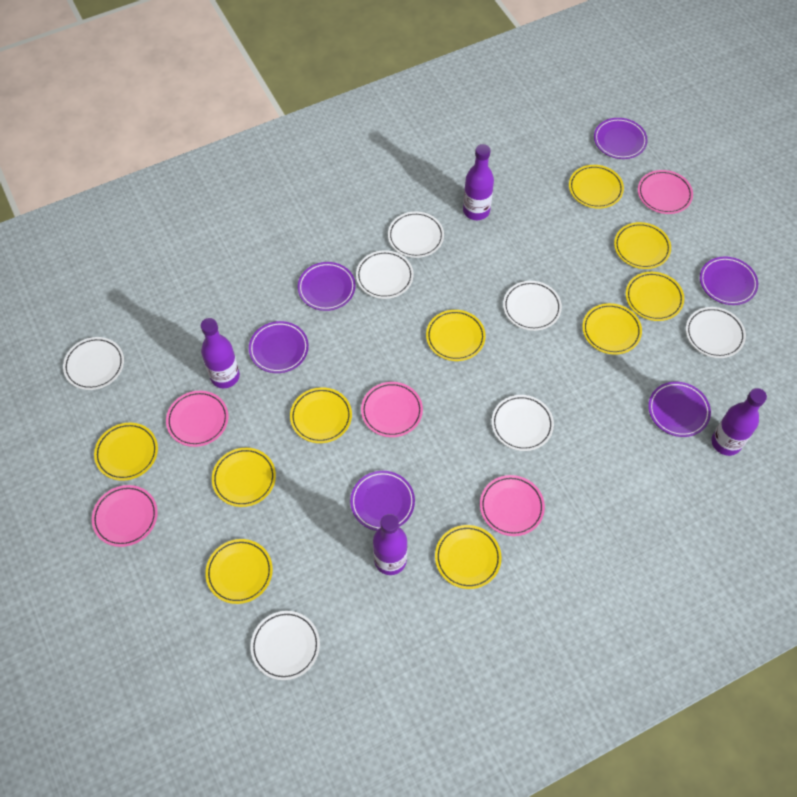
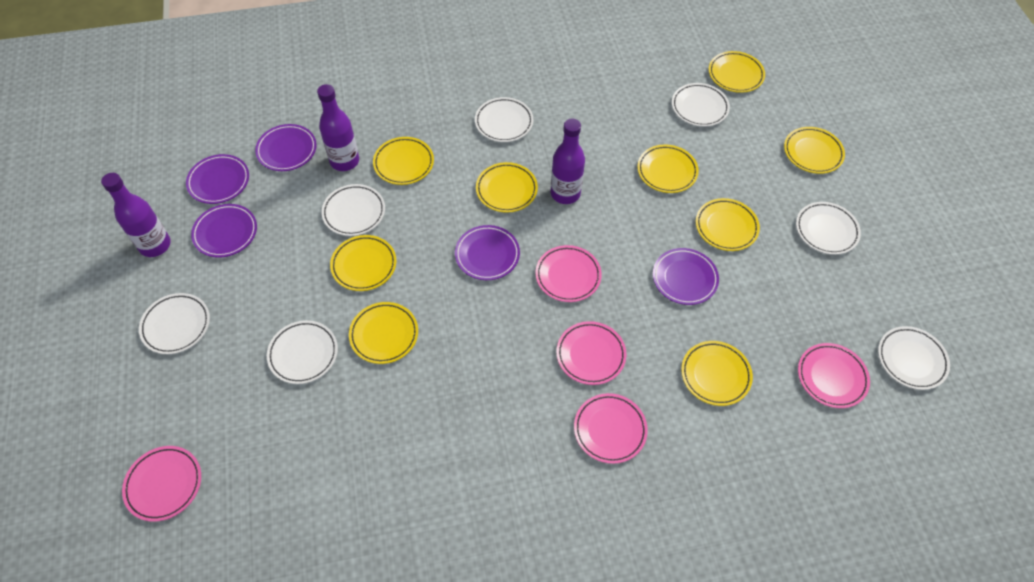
purple bottle: 4 -> 3
purple plate: 6 -> 5
yellow plate: 10 -> 9

